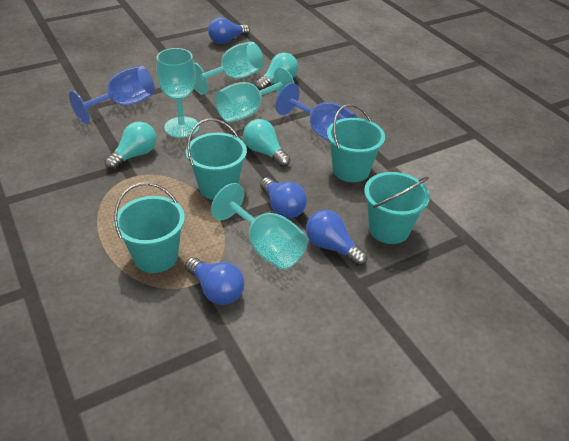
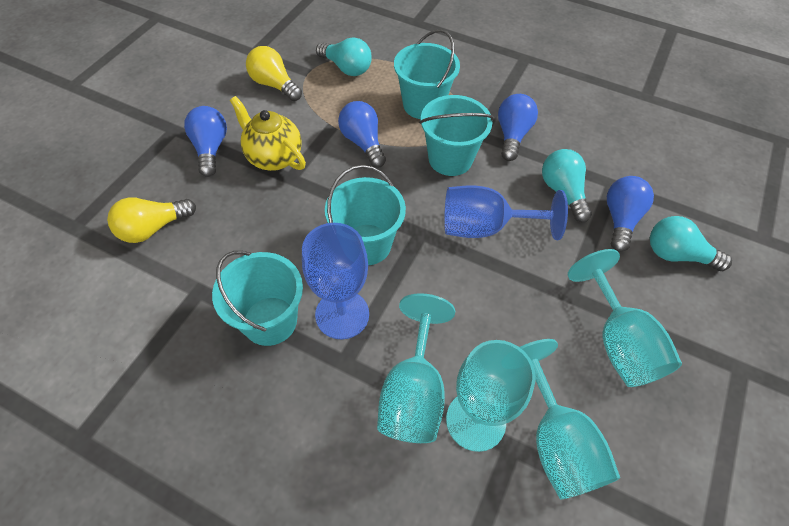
yellow light bulb: 0 -> 2
yellow teapot: 0 -> 1

